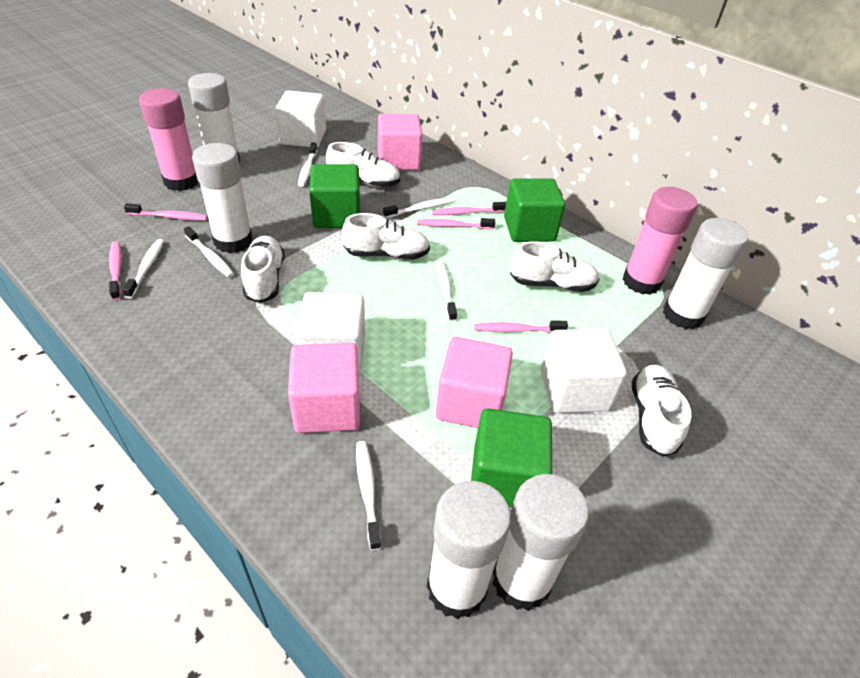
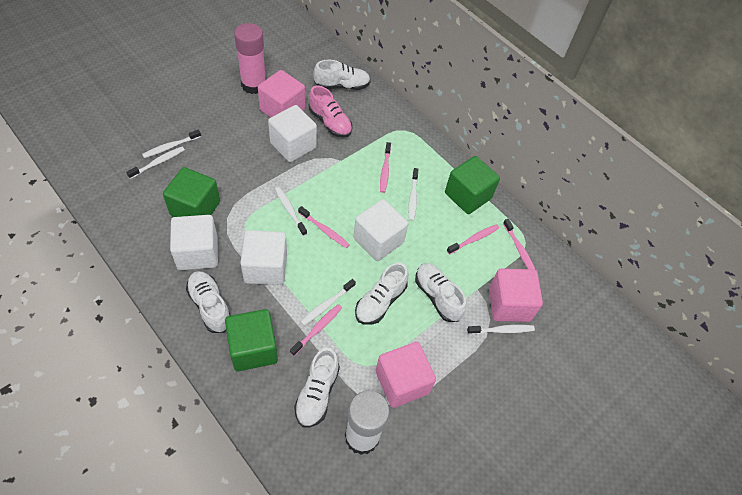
pink glue stick: 2 -> 1
pink shoe: 0 -> 1
white cube: 3 -> 4
white glue stick: 5 -> 1

